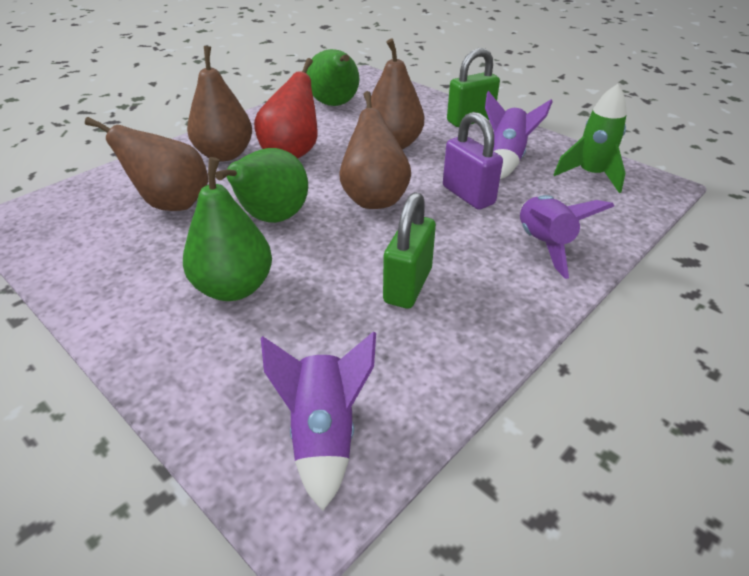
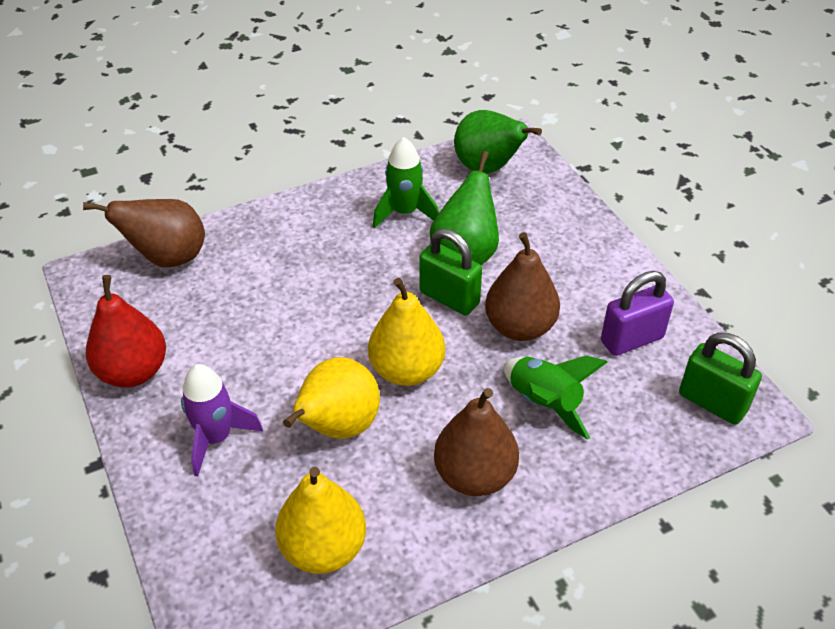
brown pear: 4 -> 3
green pear: 3 -> 2
green rocket: 1 -> 2
purple rocket: 3 -> 1
yellow pear: 0 -> 3

